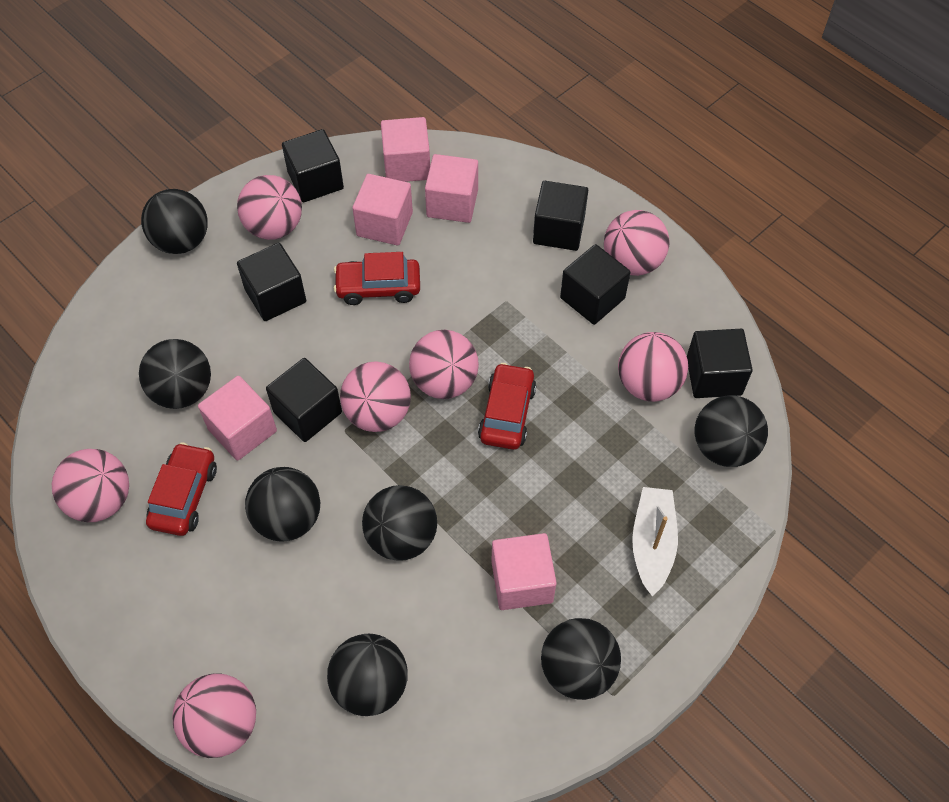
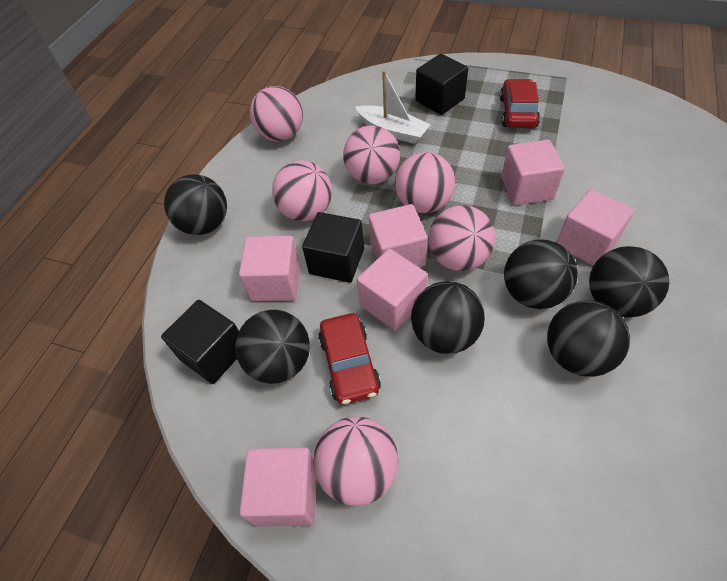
black ball: 7 -> 6
black cube: 6 -> 3
pink ball: 7 -> 6
pink cube: 5 -> 6
red car: 3 -> 2

